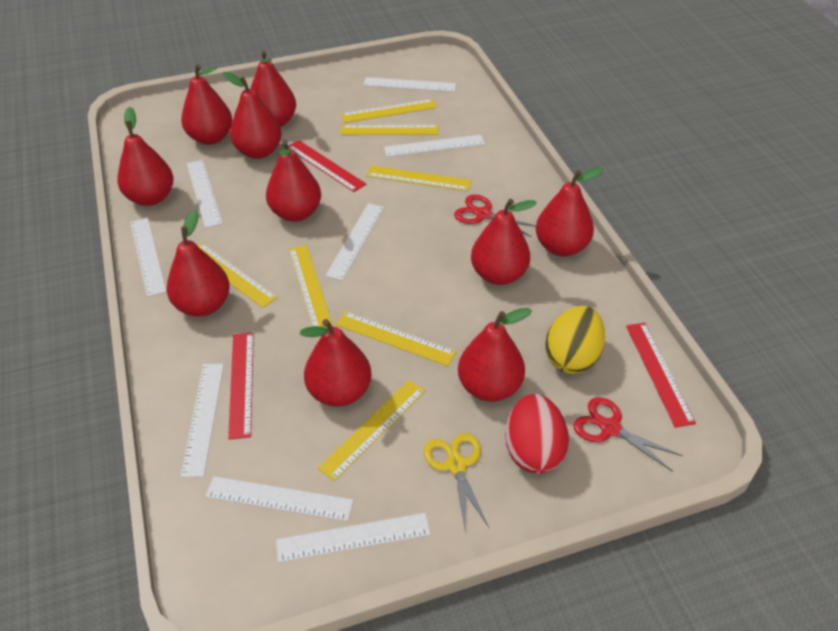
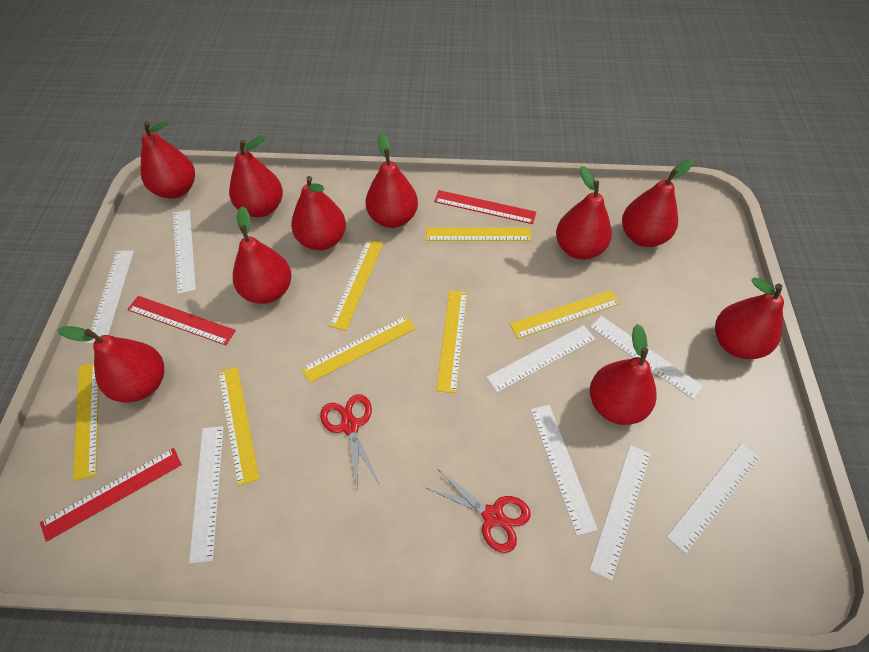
red egg: 1 -> 0
yellow egg: 1 -> 0
yellow scissors: 1 -> 0

